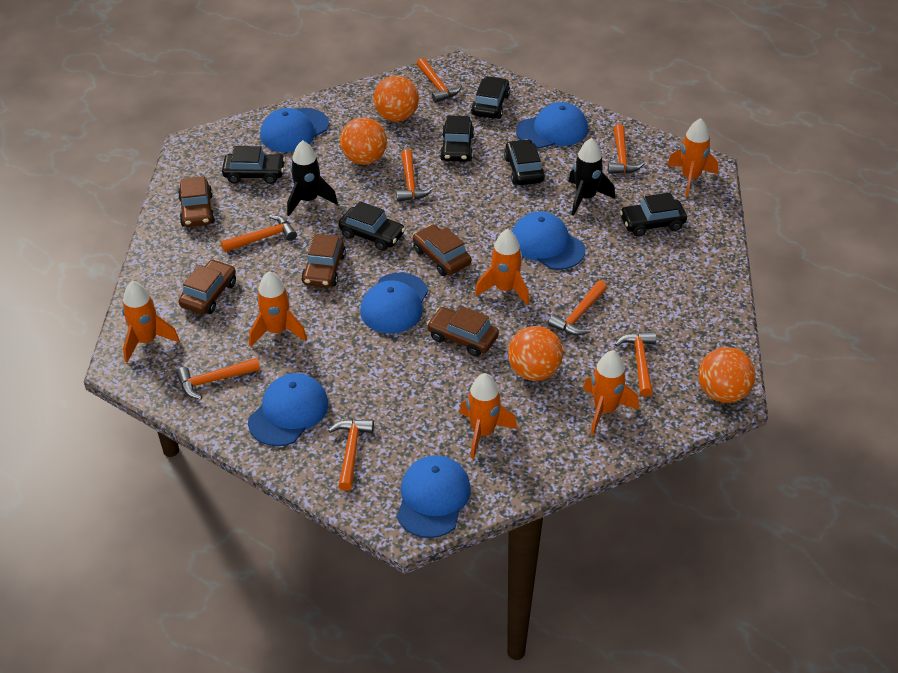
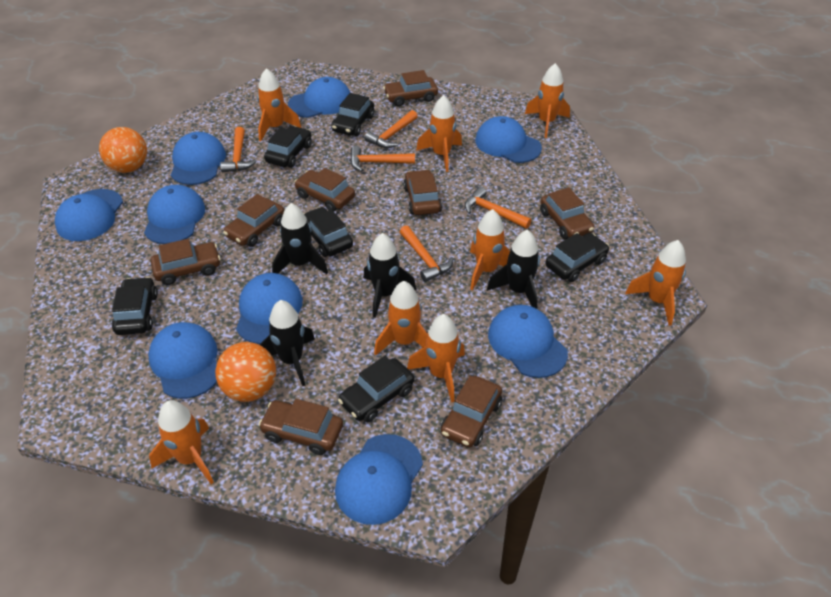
black rocket: 2 -> 4
blue cap: 6 -> 9
brown car: 5 -> 8
orange ball: 4 -> 2
orange hammer: 8 -> 5
orange rocket: 6 -> 8

